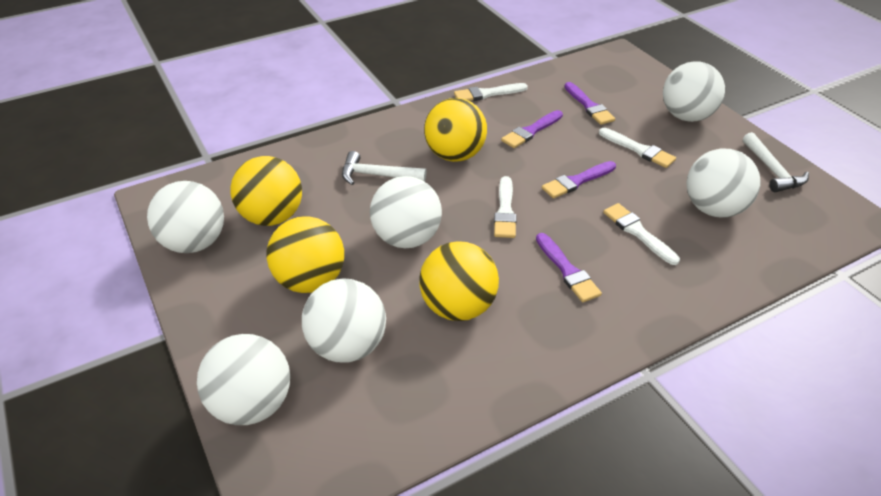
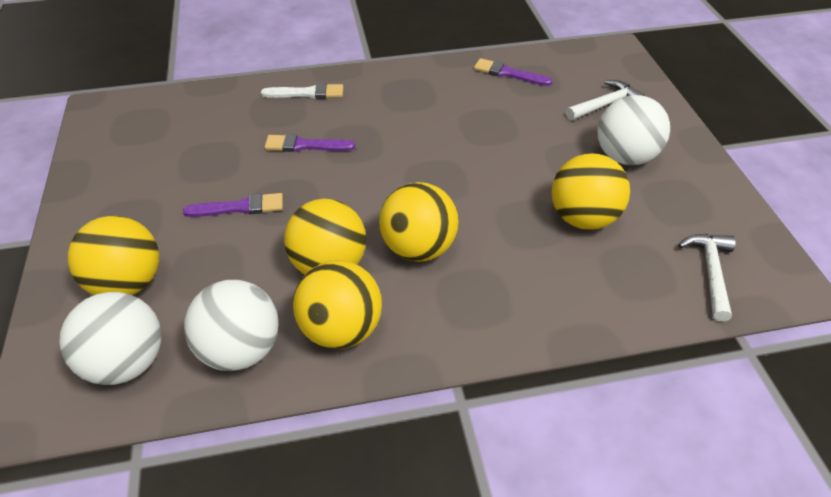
purple brush: 4 -> 3
white ball: 6 -> 3
white brush: 4 -> 1
yellow ball: 4 -> 5

